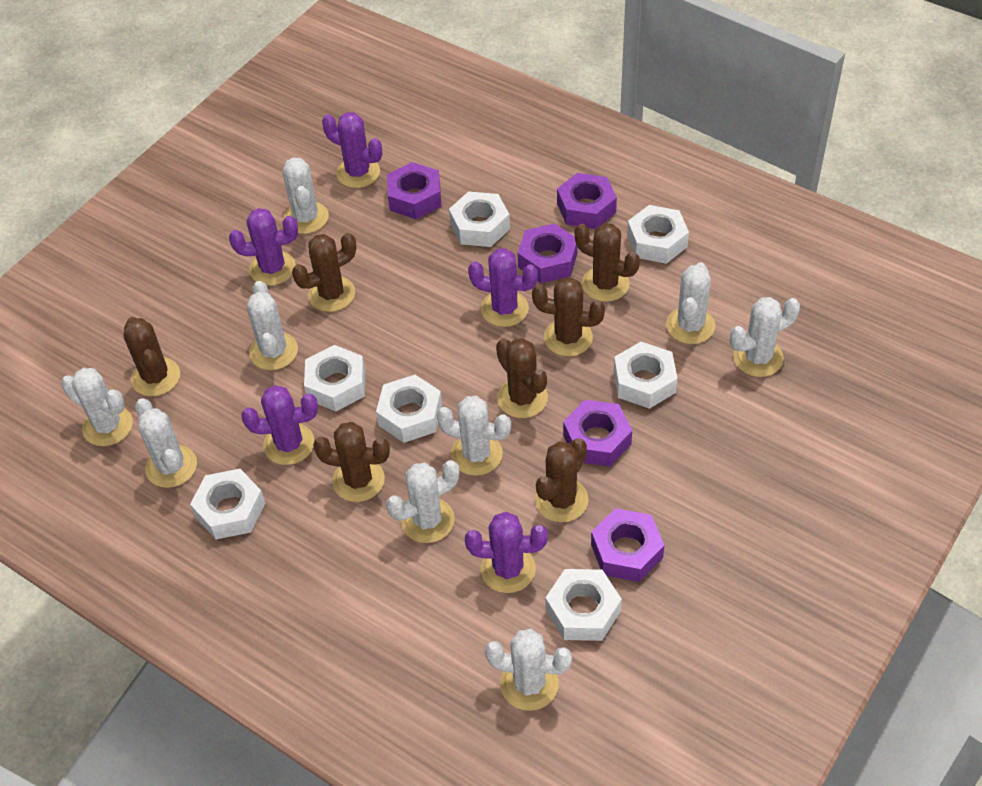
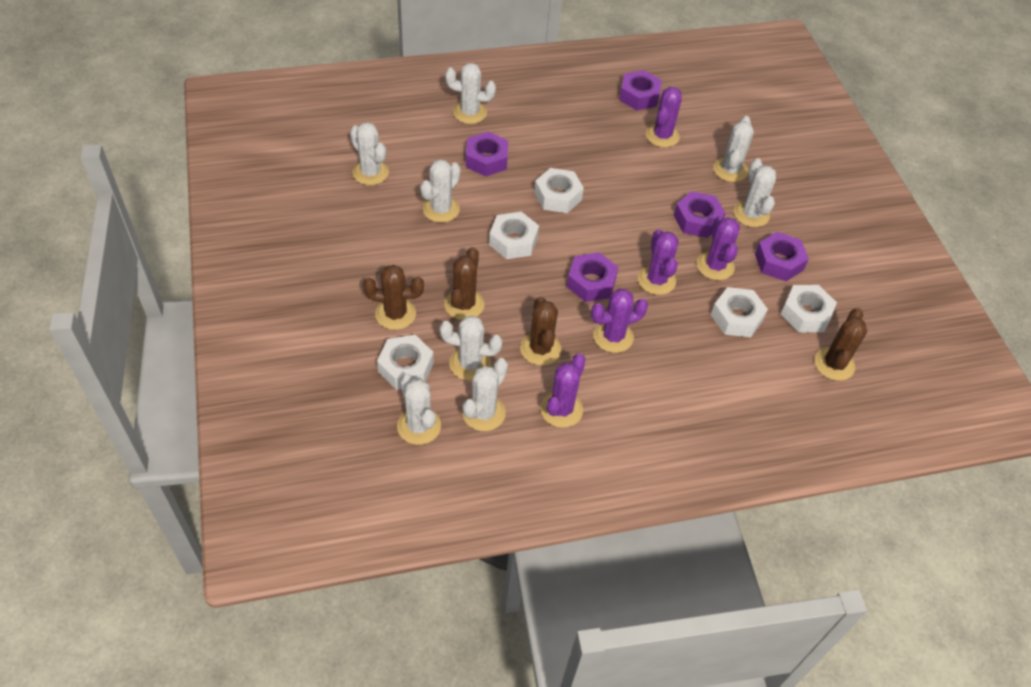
brown cactus: 7 -> 4
white cactus: 9 -> 8
white nut: 7 -> 5

